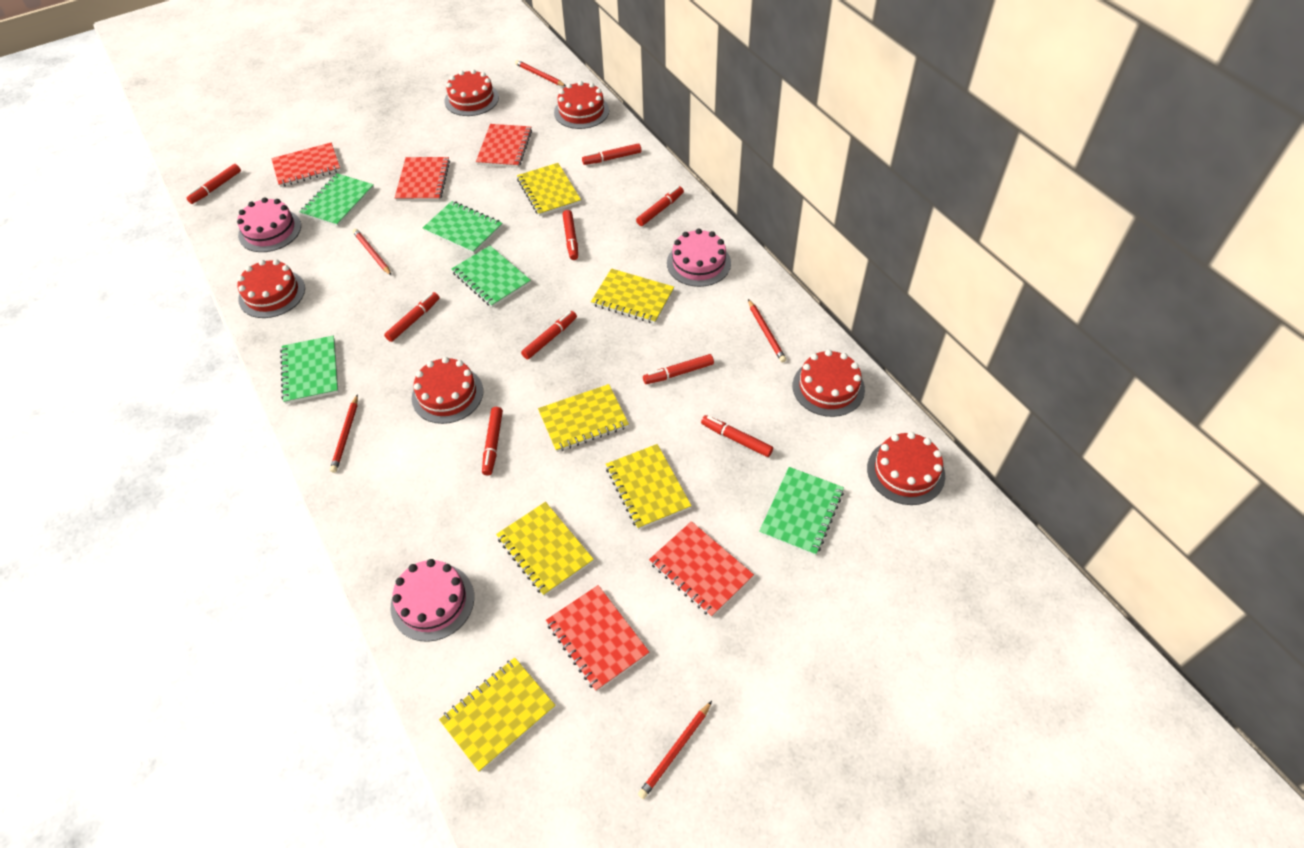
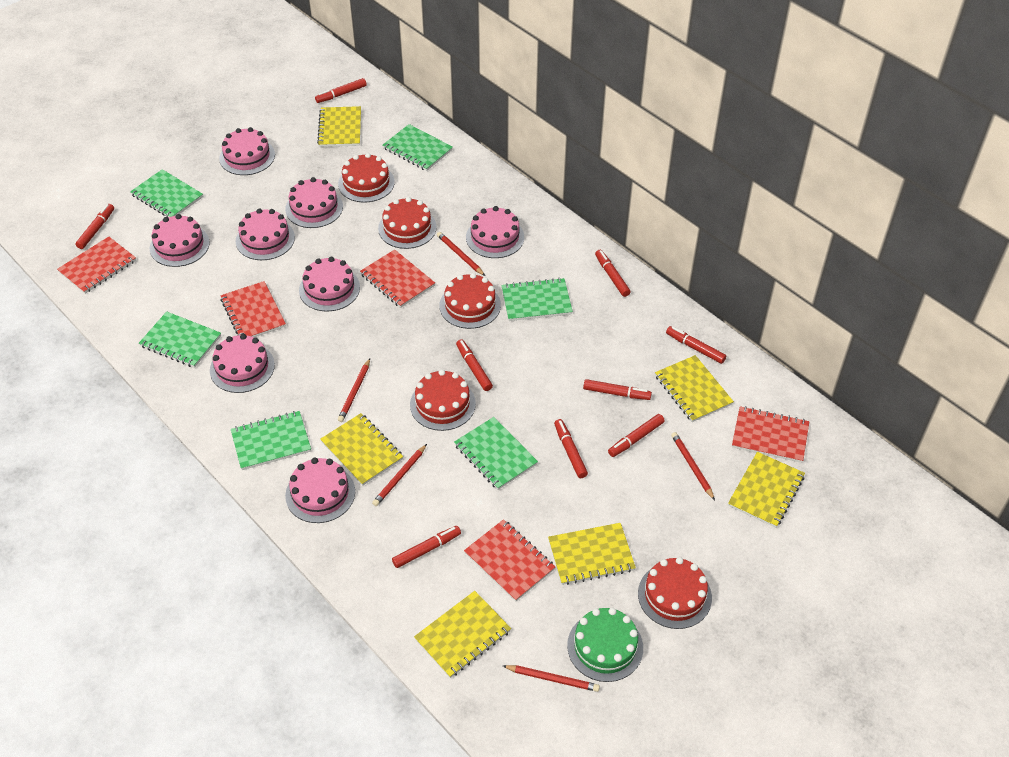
green cake: 0 -> 1
green notebook: 5 -> 6
pink cake: 3 -> 8
red cake: 6 -> 5

